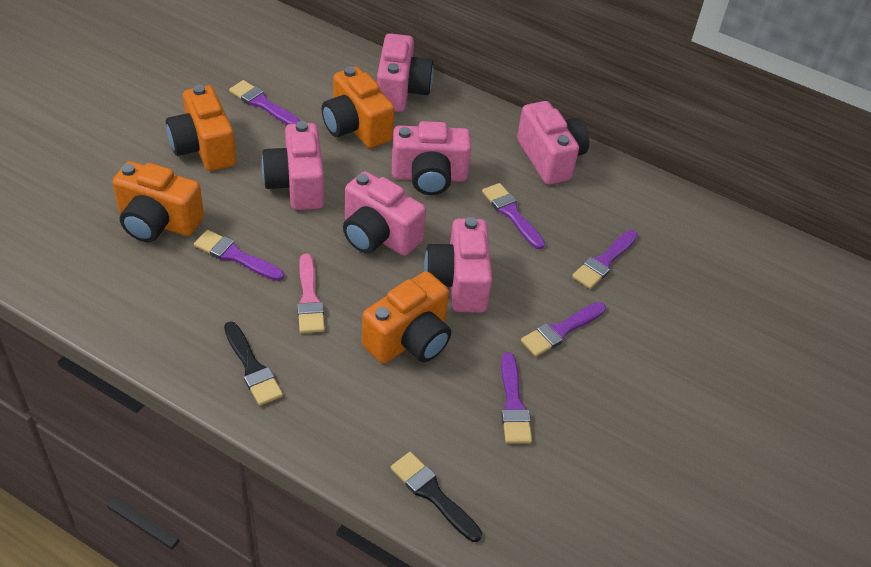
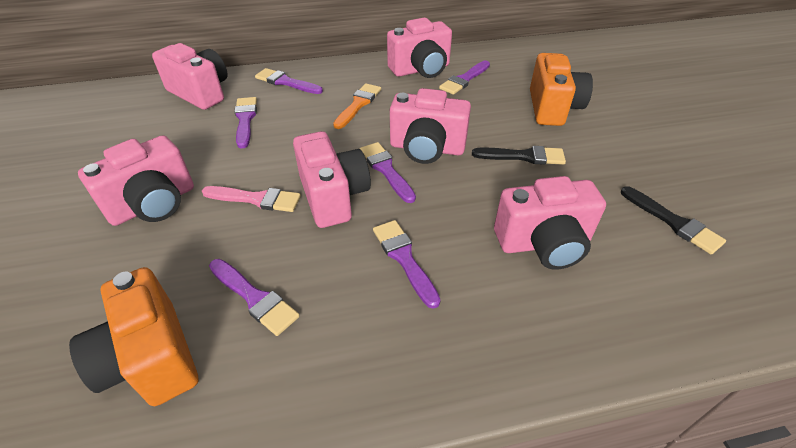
orange brush: 0 -> 1
orange camera: 4 -> 2

